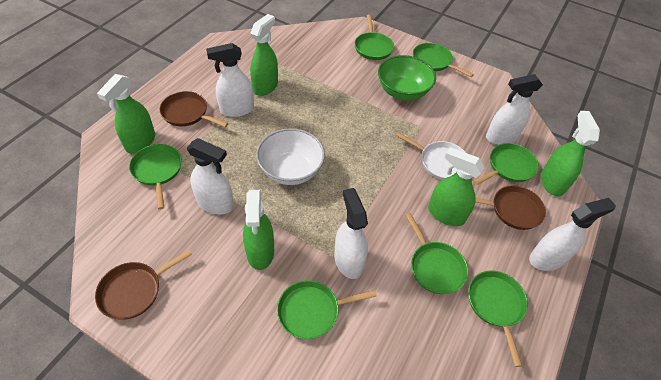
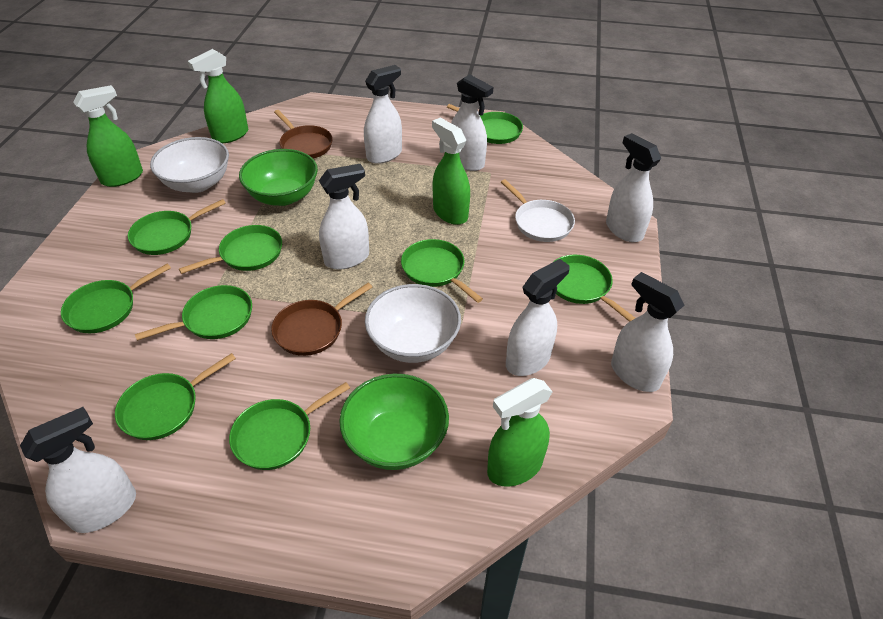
brown pan: 3 -> 2
green bowl: 1 -> 2
green pan: 7 -> 9
green spray bottle: 5 -> 4
white bowl: 1 -> 2
white spray bottle: 5 -> 7

